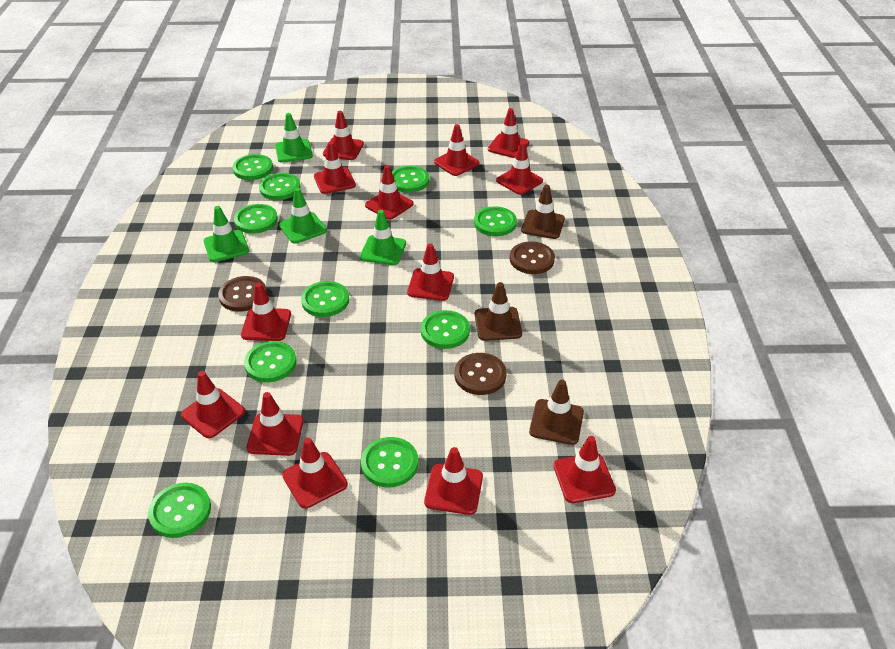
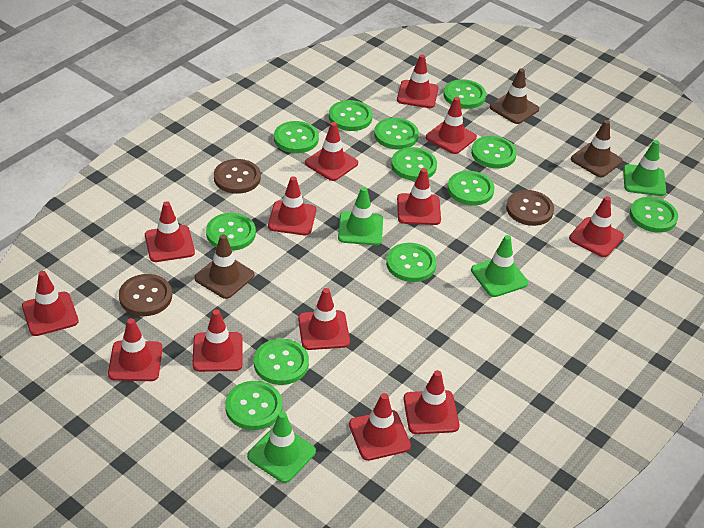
green button: 10 -> 12

